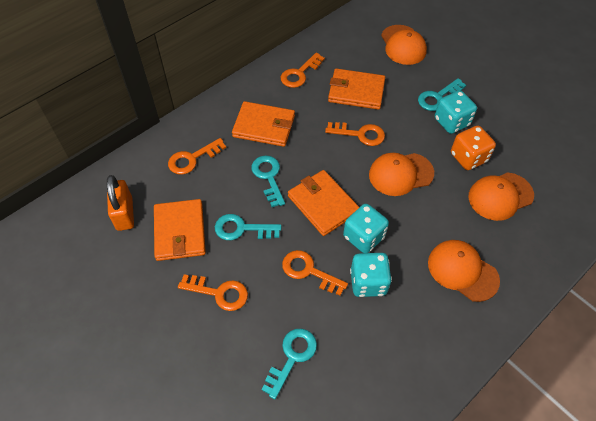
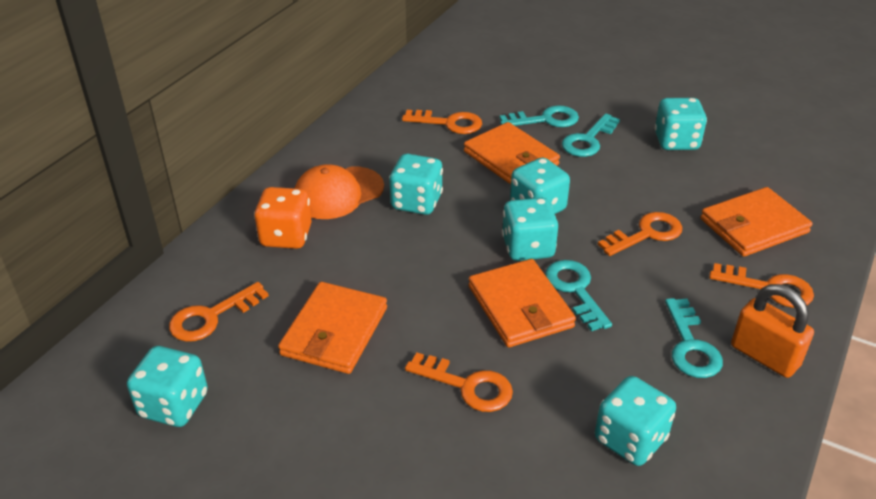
orange cap: 4 -> 1
turquoise dice: 3 -> 6

